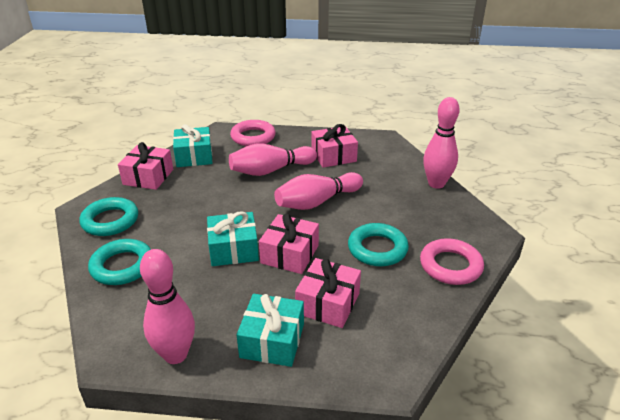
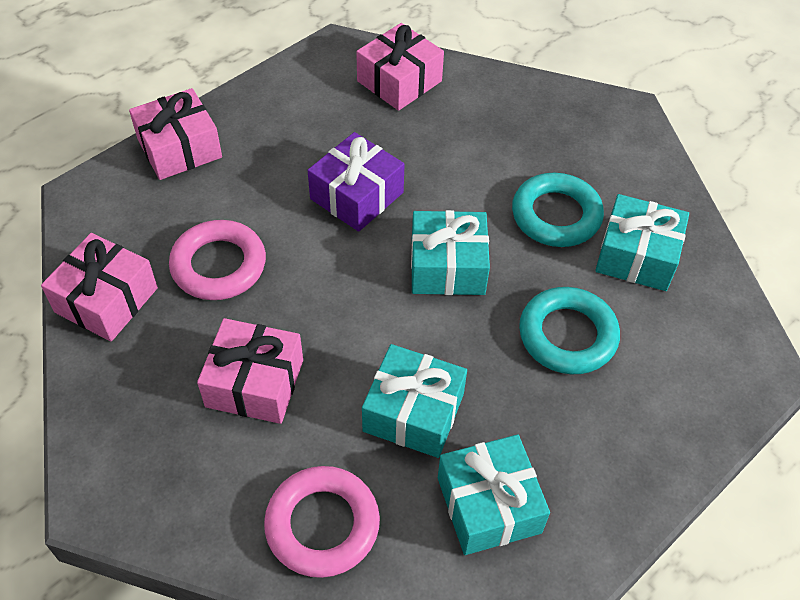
pink bowling pin: 4 -> 0
purple gift: 0 -> 1
turquoise gift: 3 -> 4
turquoise ring: 3 -> 2

